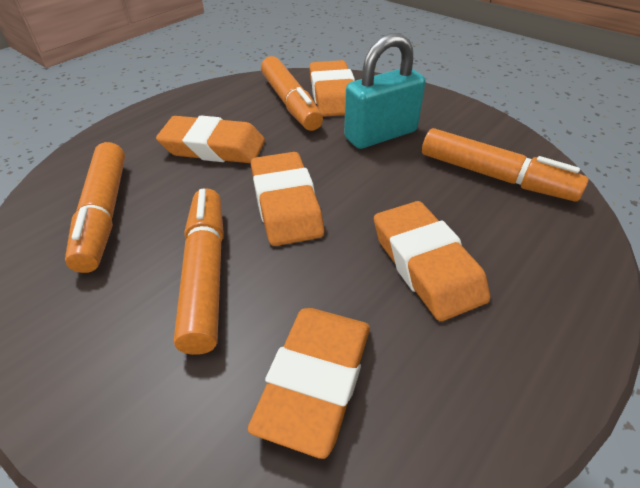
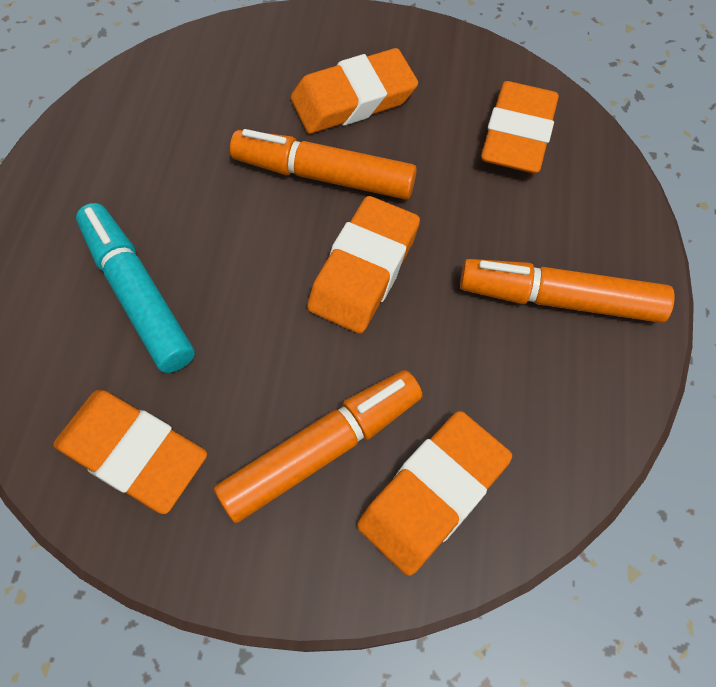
orange marker: 4 -> 3
turquoise marker: 0 -> 1
turquoise padlock: 1 -> 0

